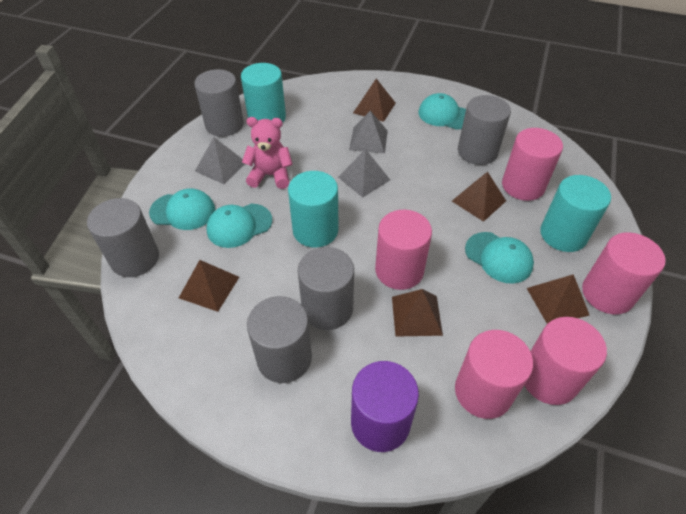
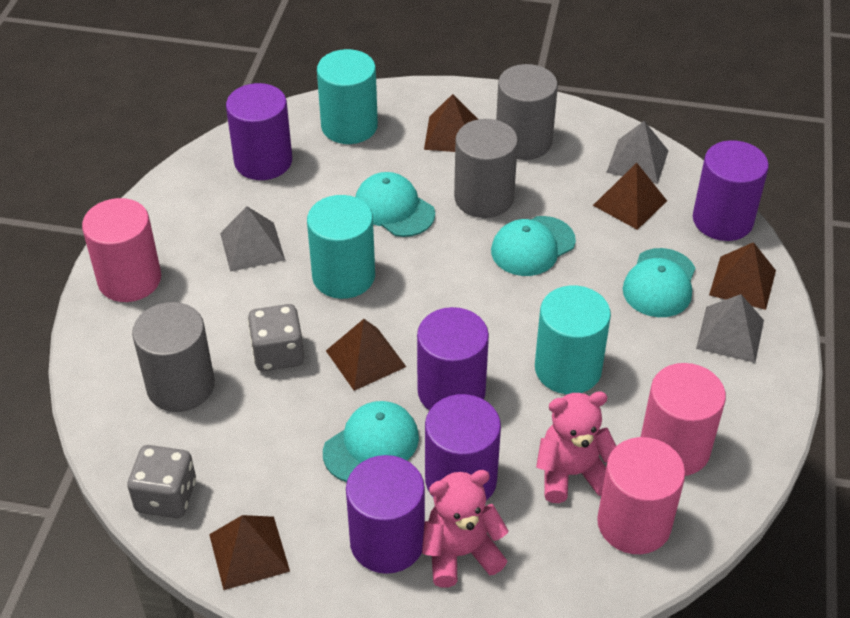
grey cylinder: 5 -> 3
grey dice: 0 -> 2
pink cylinder: 5 -> 3
pink teddy bear: 1 -> 2
purple cylinder: 1 -> 5

